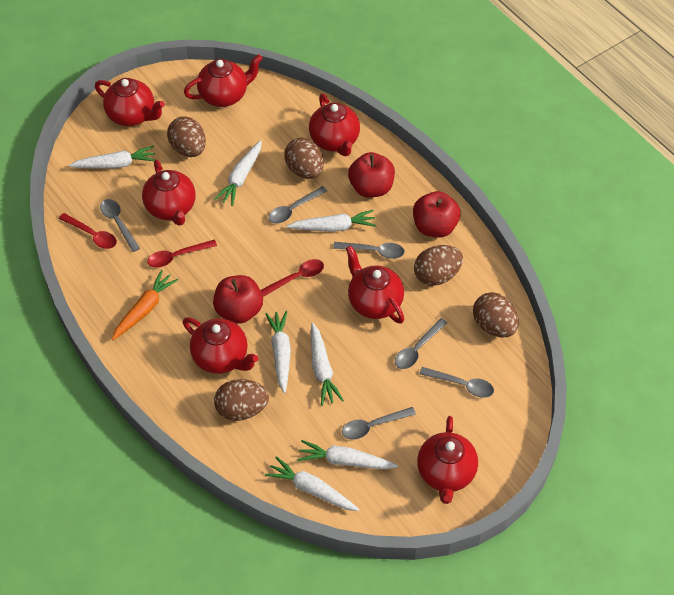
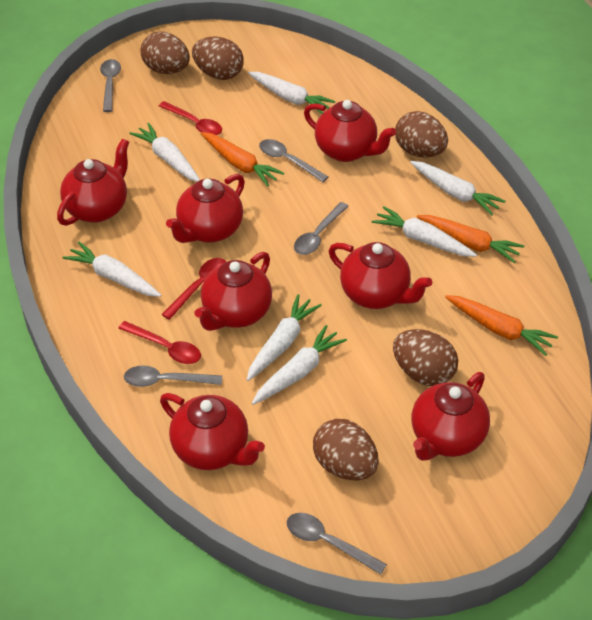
grey spoon: 6 -> 5
orange carrot: 1 -> 3
red apple: 3 -> 0

